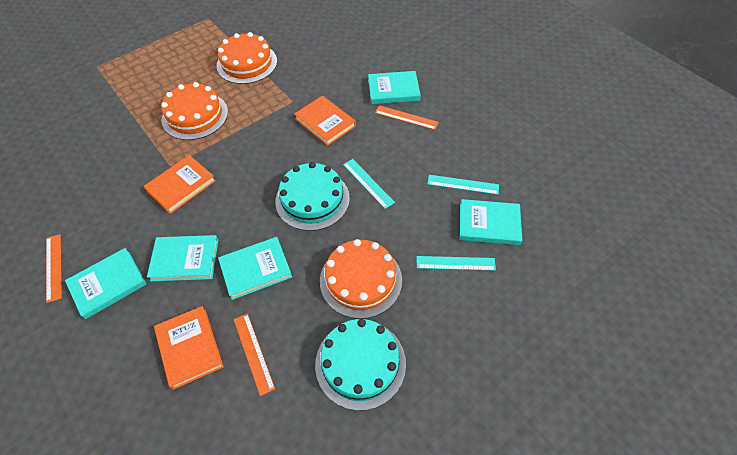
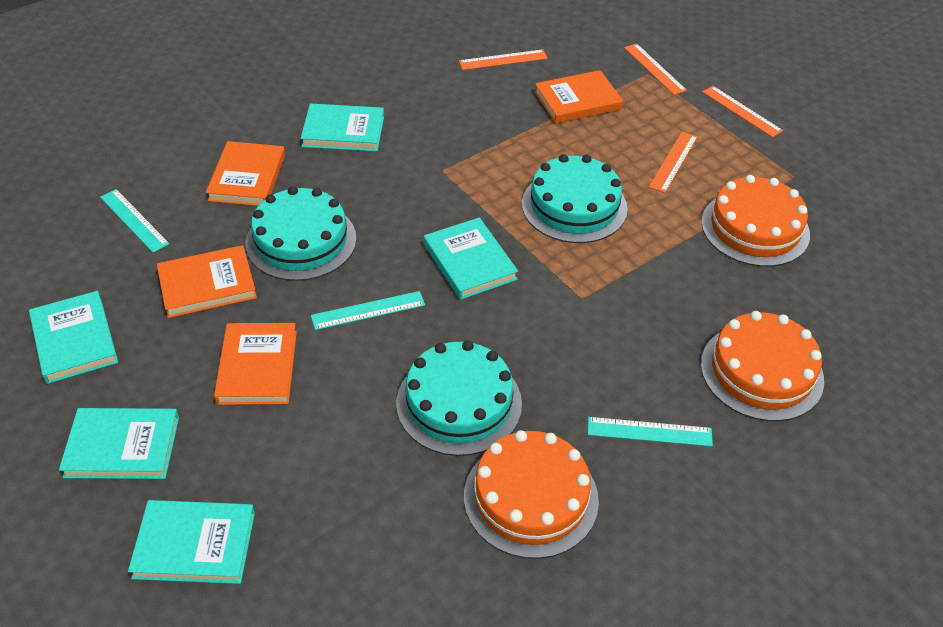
orange book: 3 -> 4
orange ruler: 3 -> 4
turquoise cake: 2 -> 3

